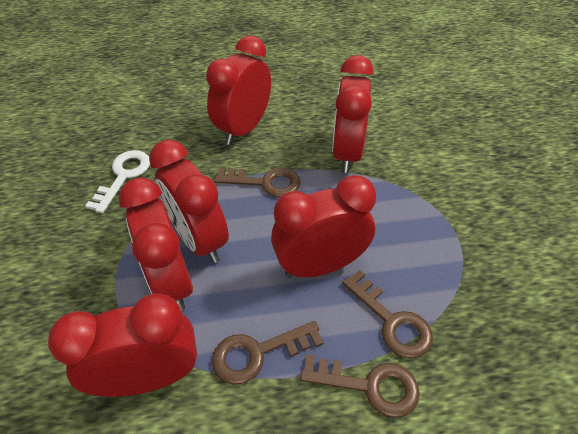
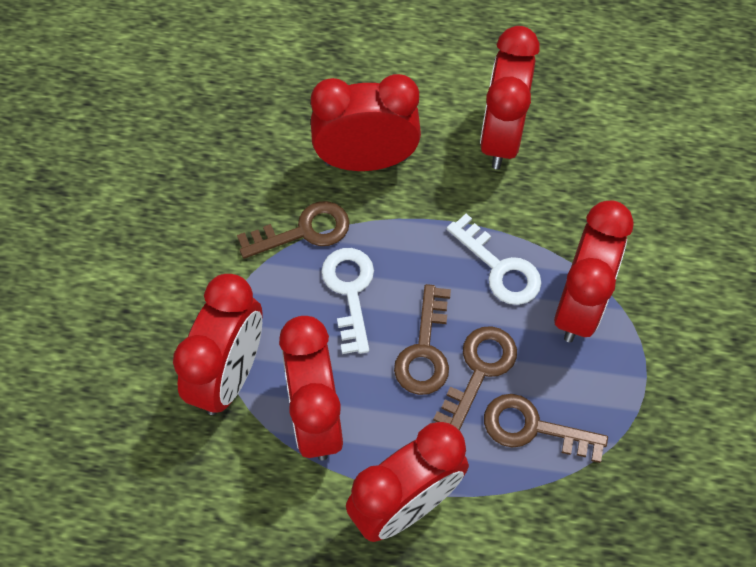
white key: 1 -> 2

